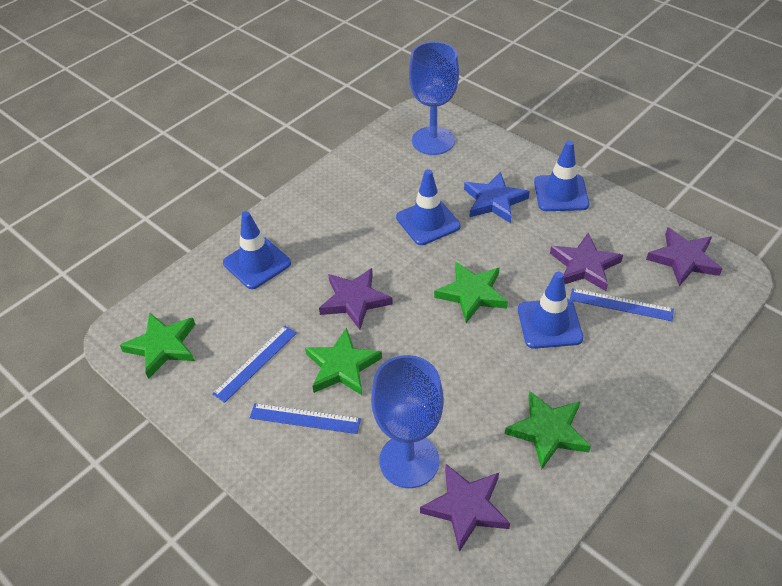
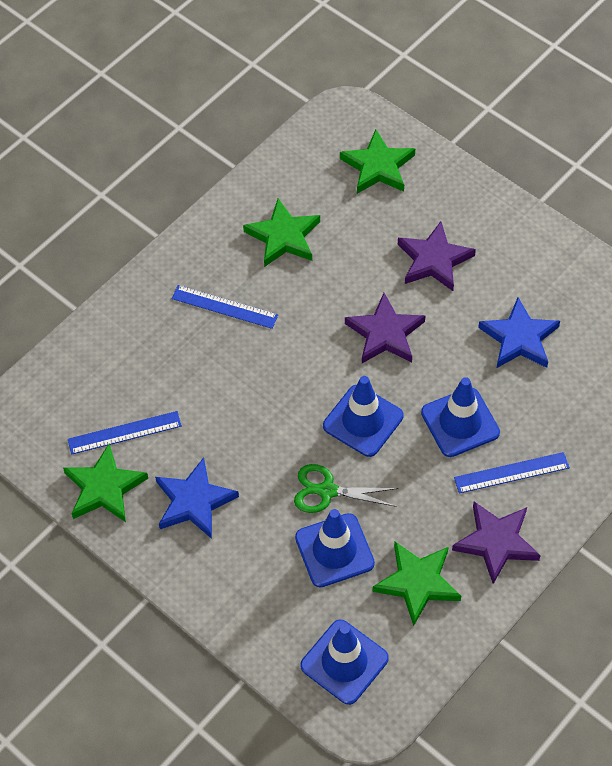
blue goblet: 2 -> 0
blue star: 1 -> 2
green scissors: 0 -> 1
purple star: 4 -> 3

